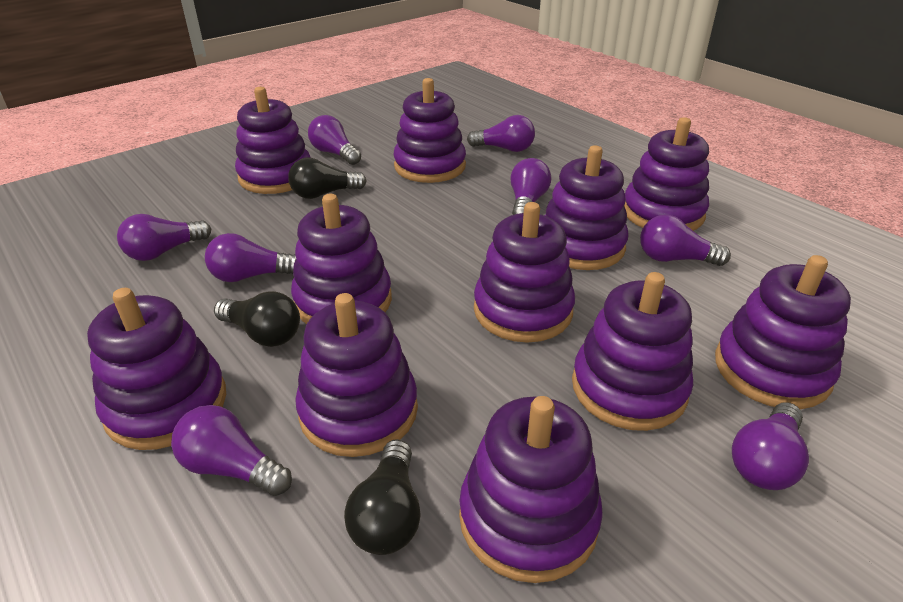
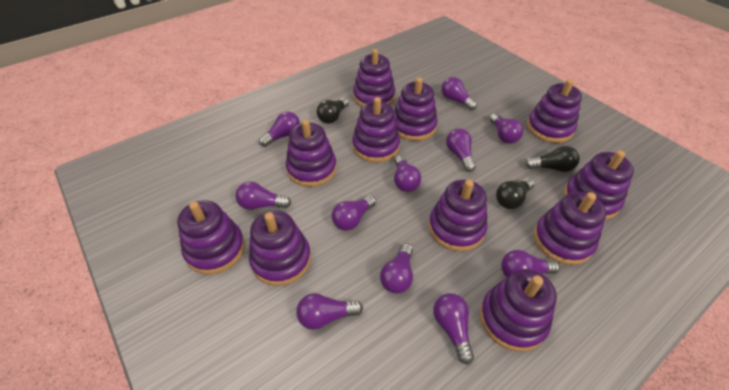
purple light bulb: 8 -> 11

